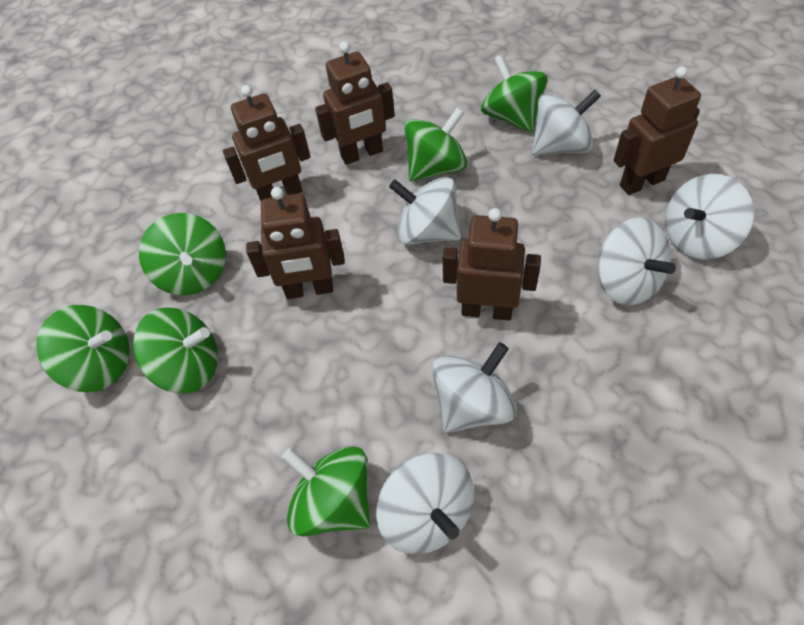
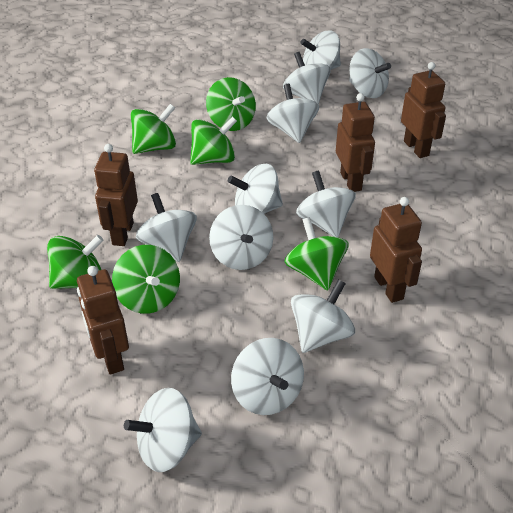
white spinning top: 6 -> 11

